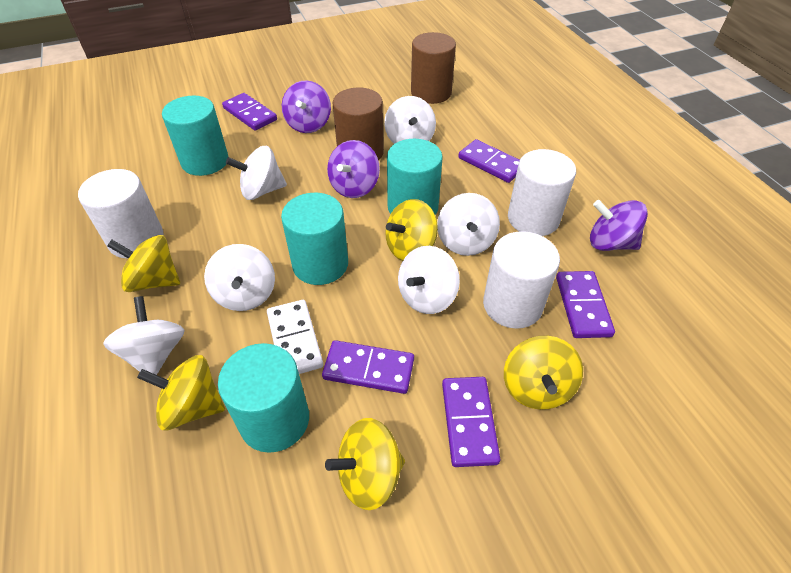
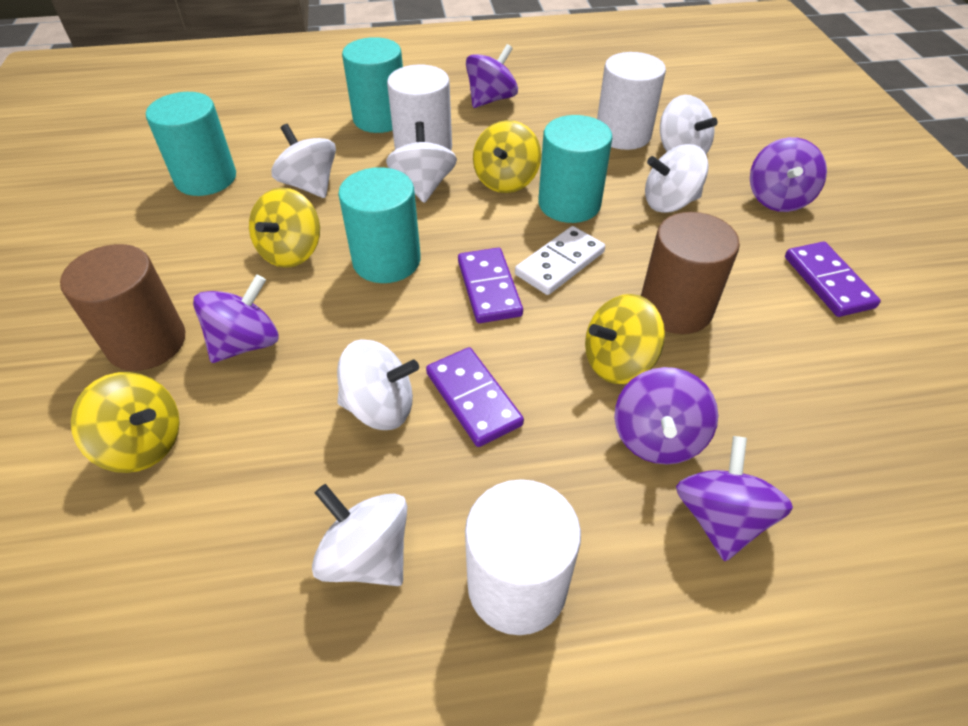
purple domino: 5 -> 3
purple spinning top: 3 -> 5
yellow spinning top: 5 -> 4

